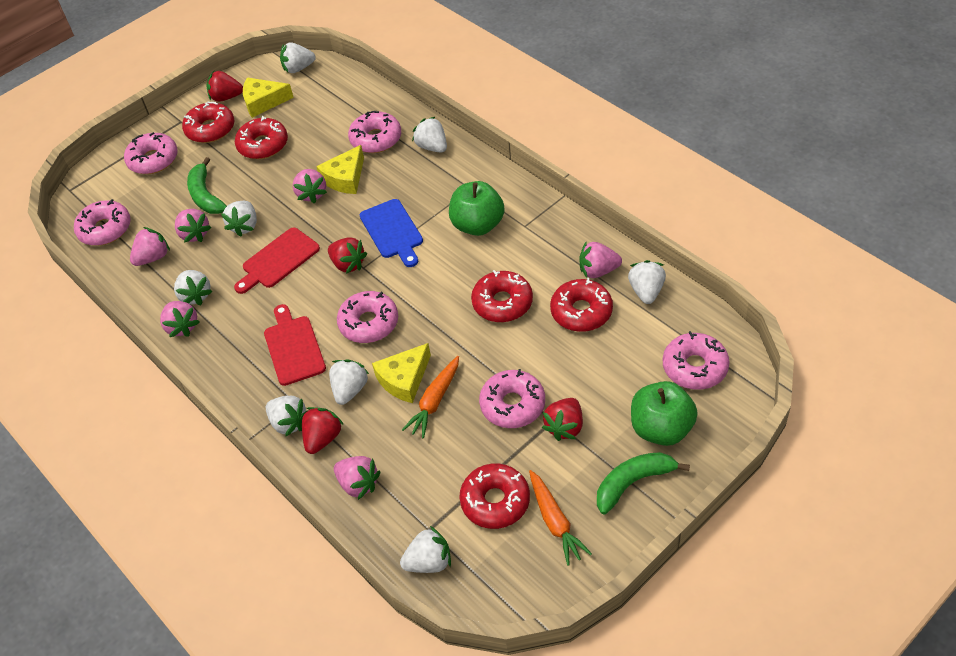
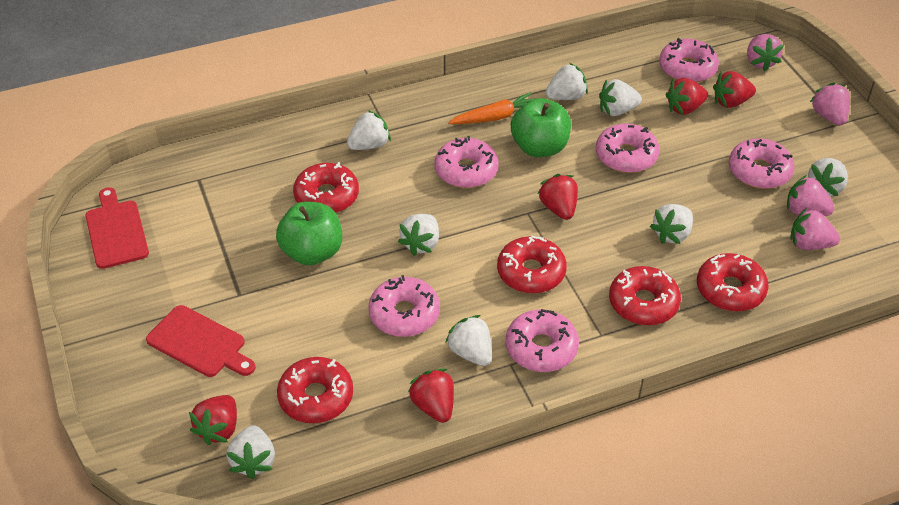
blue cutting board: 1 -> 0
green banana: 2 -> 0
orange carrot: 2 -> 1
pink strawberry: 6 -> 4
red strawberry: 4 -> 5
yellow cheese: 3 -> 0

